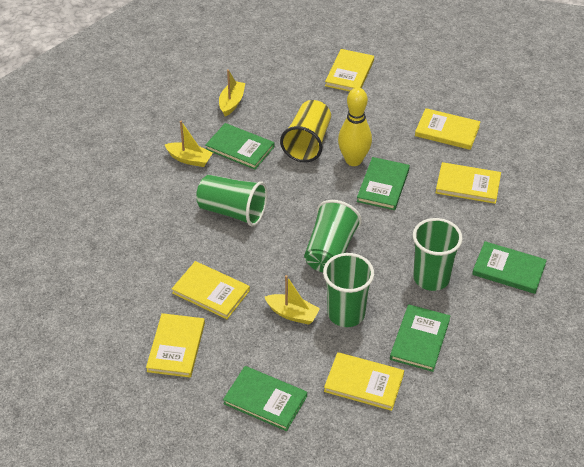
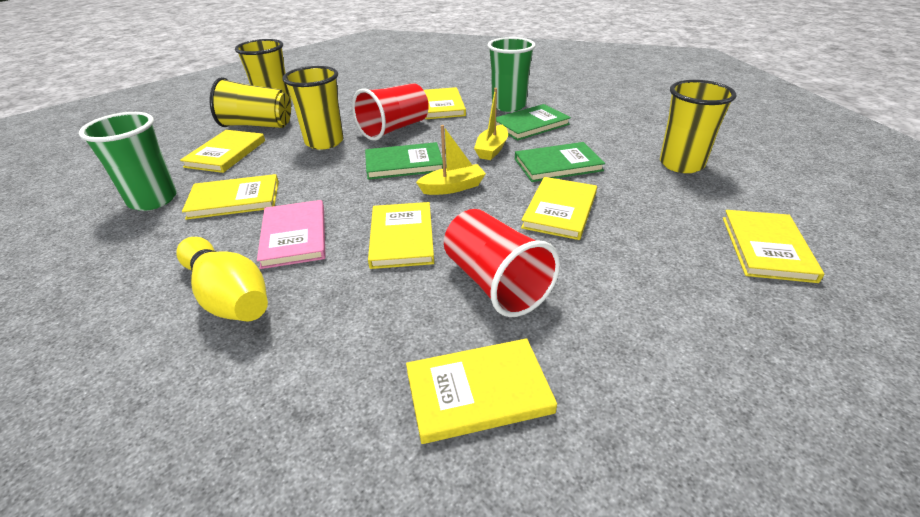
green book: 5 -> 3
green cup: 4 -> 2
pink book: 0 -> 1
red cup: 0 -> 2
yellow boat: 3 -> 2
yellow book: 6 -> 7
yellow cup: 1 -> 4

